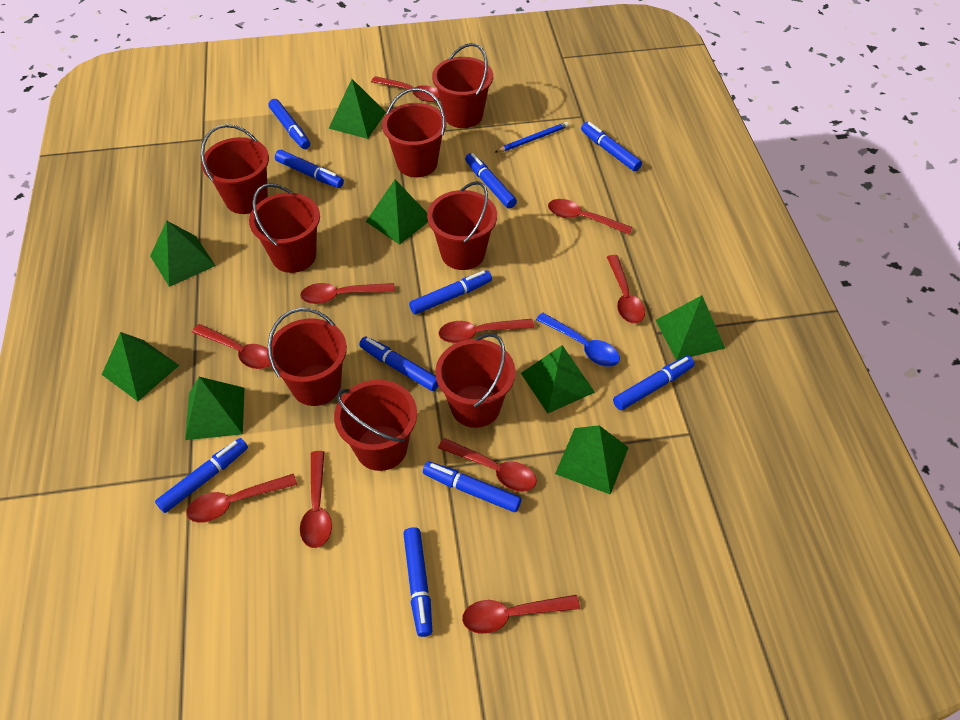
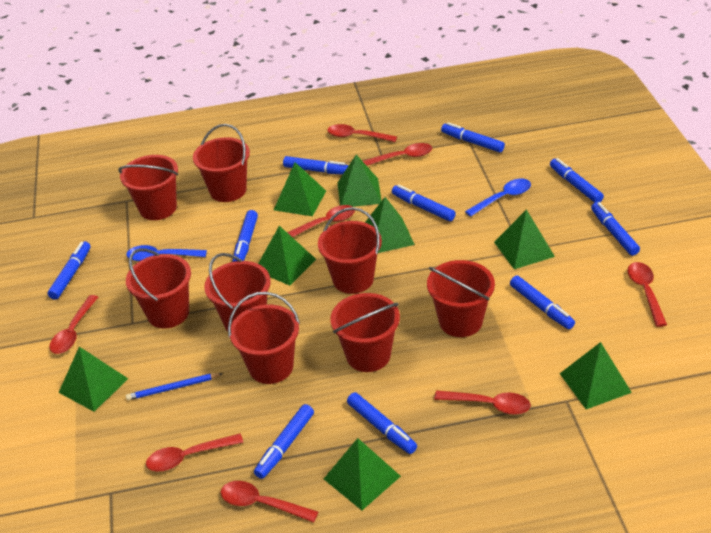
blue spoon: 1 -> 2
red spoon: 10 -> 8

